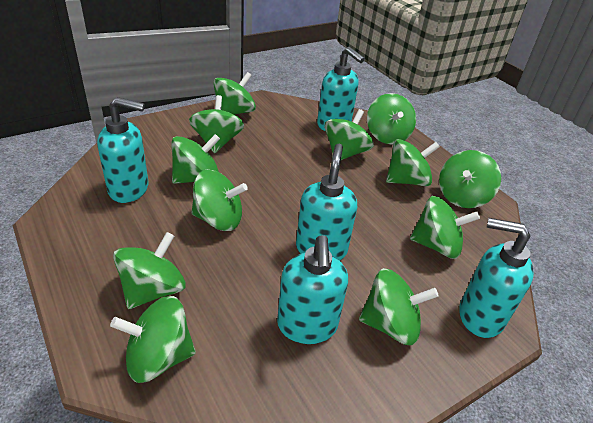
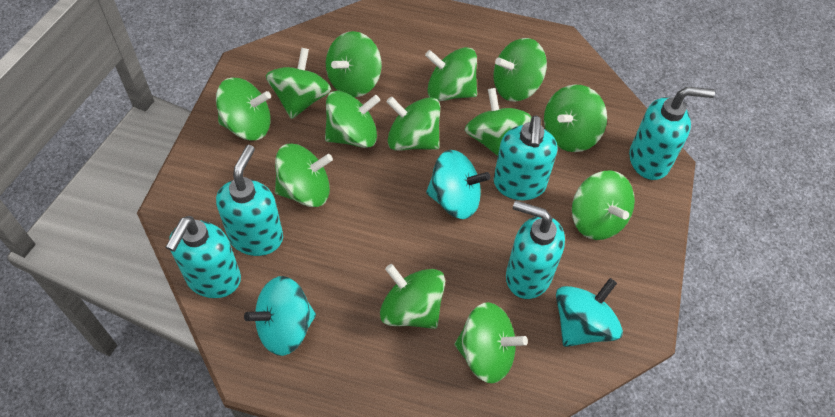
green spinning top: 12 -> 13
turquoise spinning top: 0 -> 3

